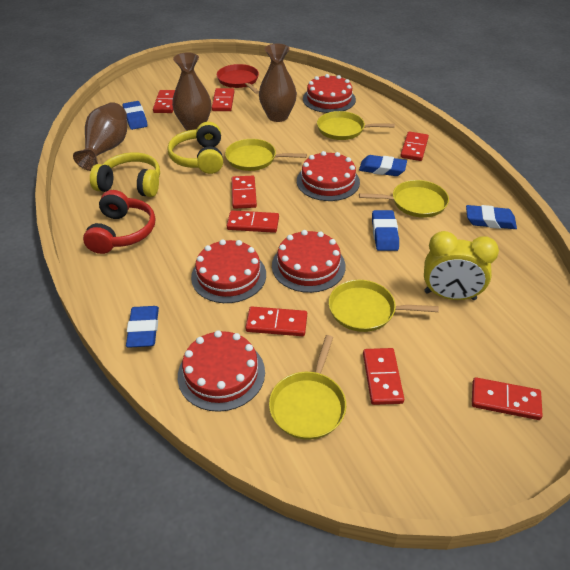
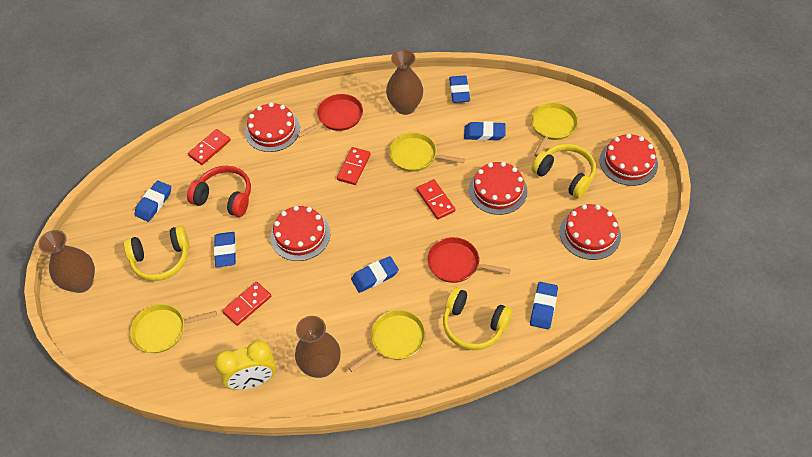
blue eraser: 5 -> 6
red domino: 8 -> 4
red pan: 1 -> 2
yellow headphones: 2 -> 3
yellow pan: 5 -> 4

